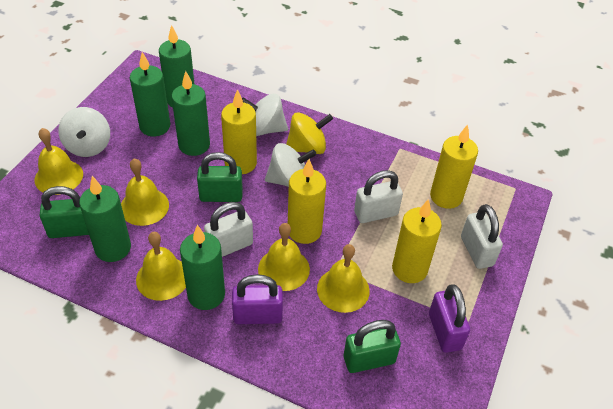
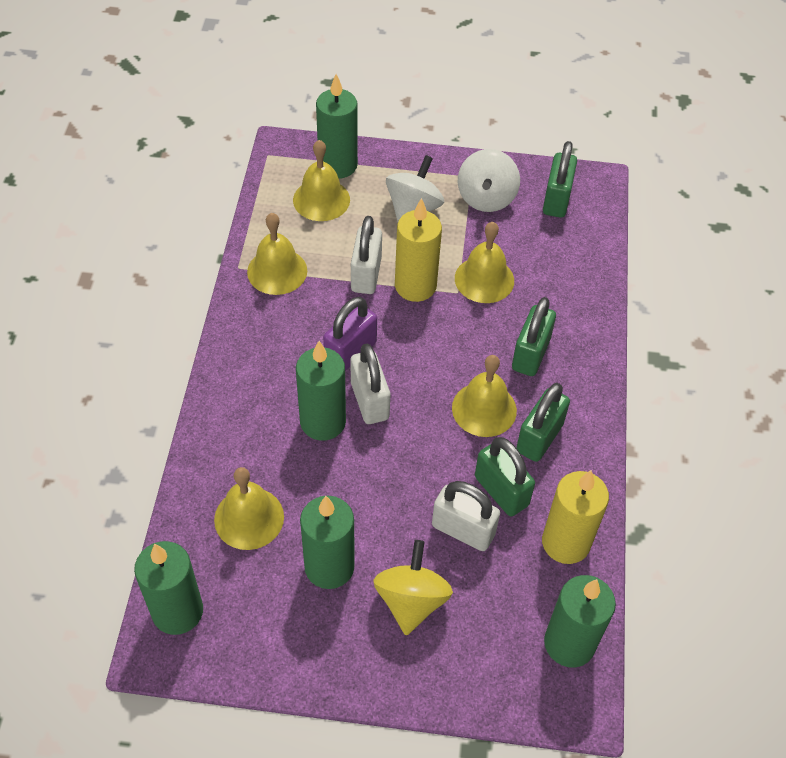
green padlock: 3 -> 4
purple padlock: 2 -> 1
white spinning top: 3 -> 2
yellow candle: 4 -> 2

